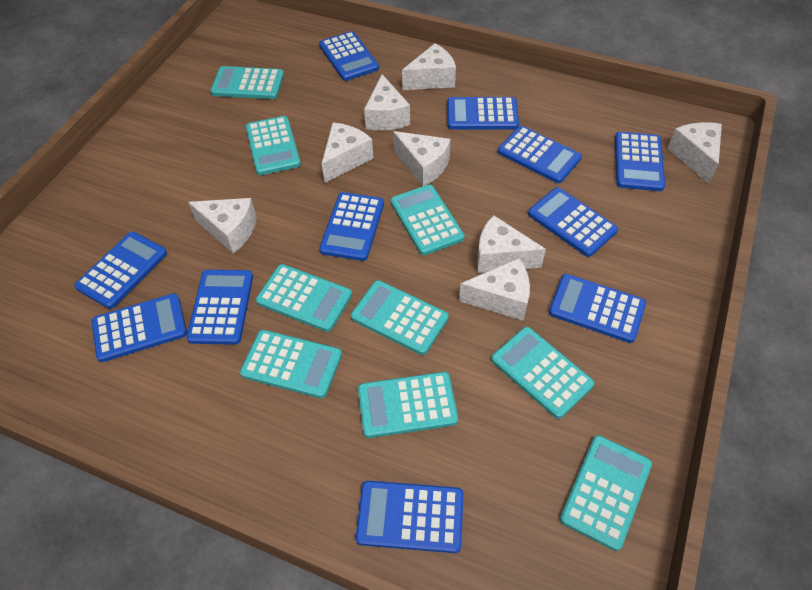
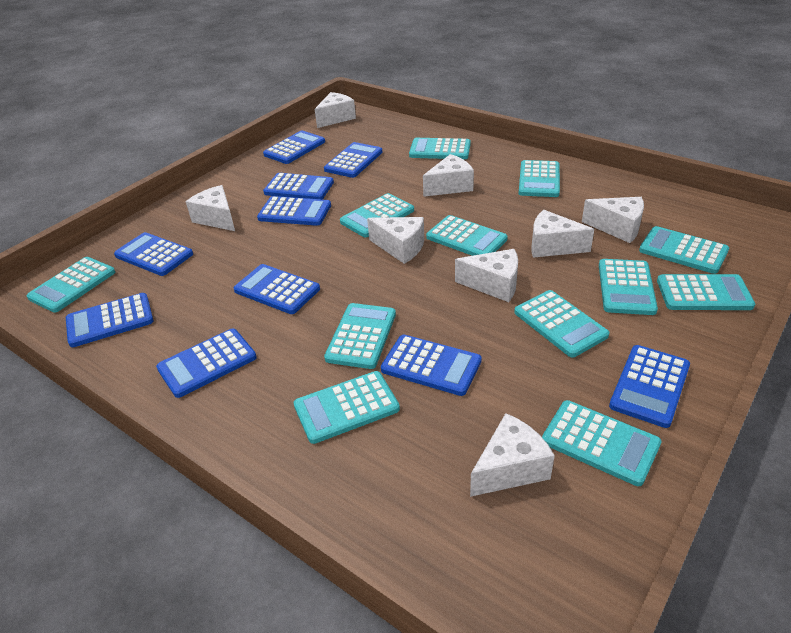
blue calculator: 11 -> 10
turquoise calculator: 9 -> 12

